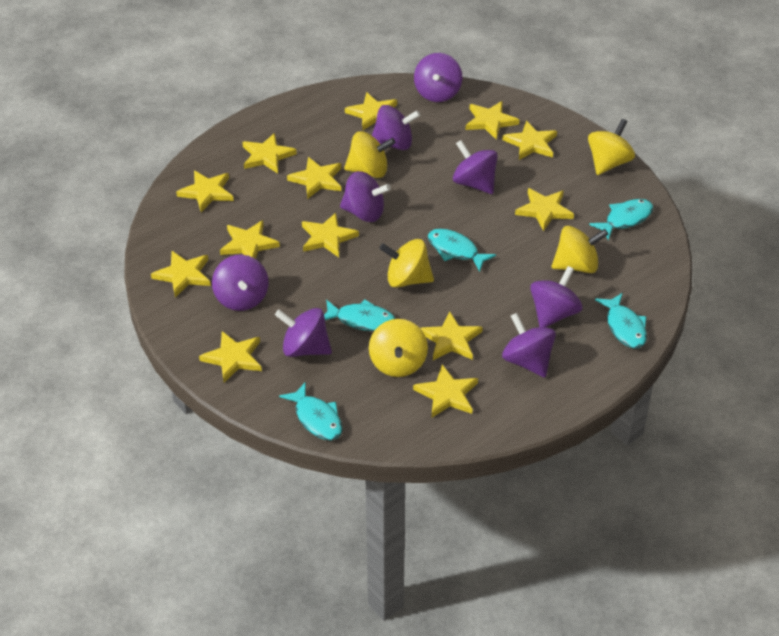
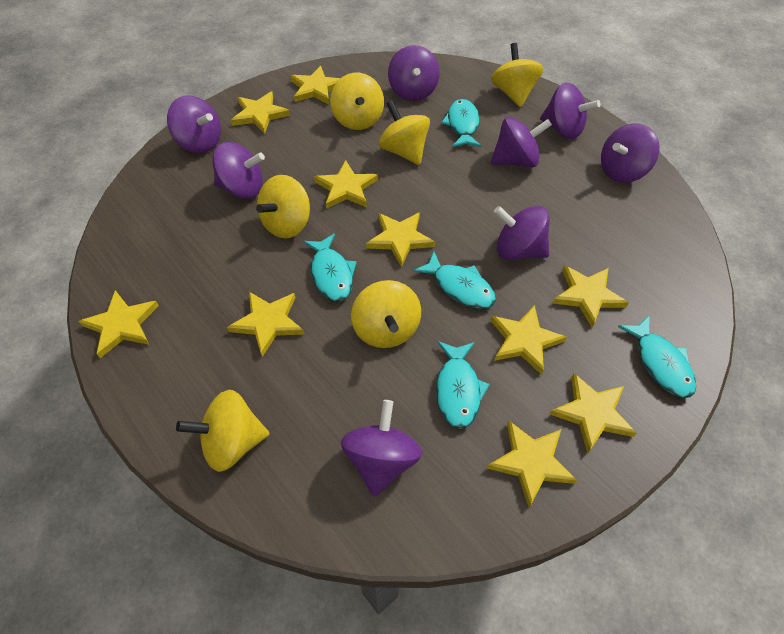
yellow spinning top: 5 -> 6
yellow star: 13 -> 10

